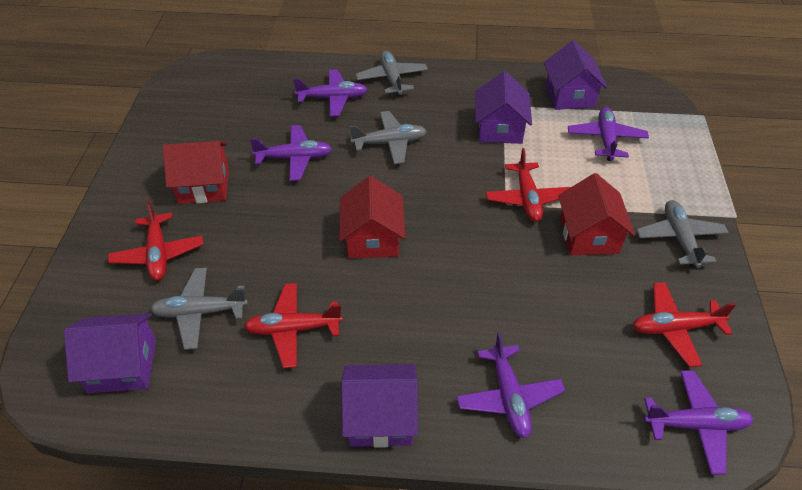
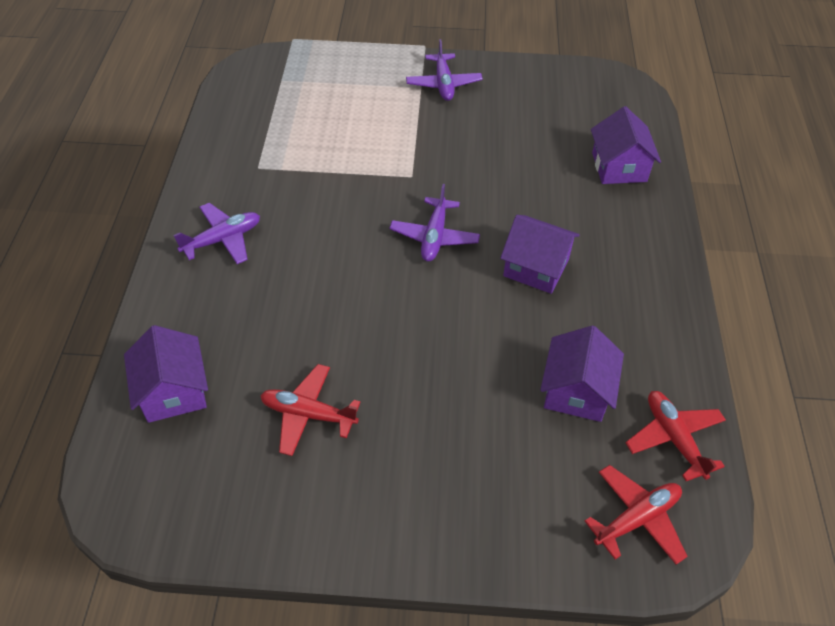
grey plane: 4 -> 0
purple plane: 5 -> 3
red house: 3 -> 0
red plane: 4 -> 3

